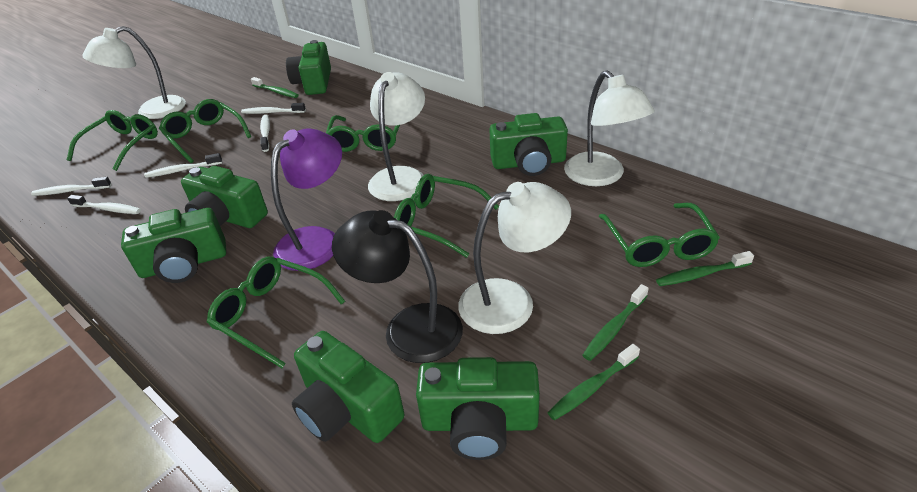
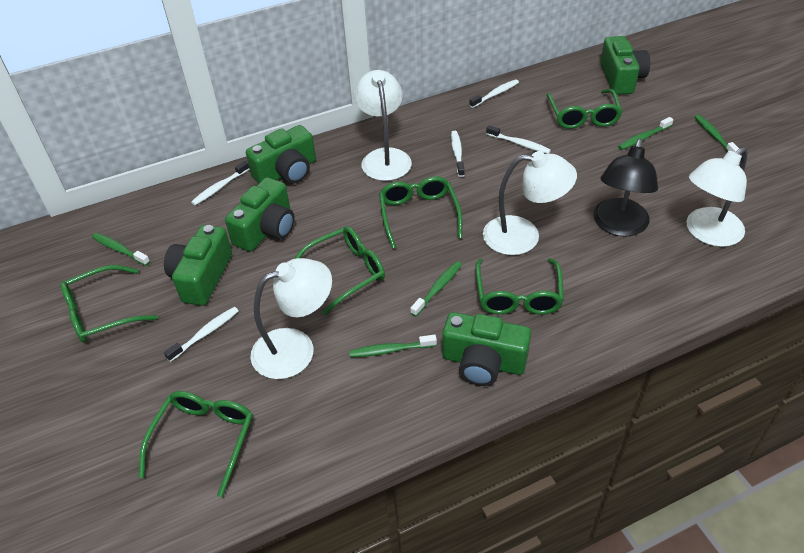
green camera: 6 -> 5
green toothbrush: 4 -> 5
purple lamp: 1 -> 0

